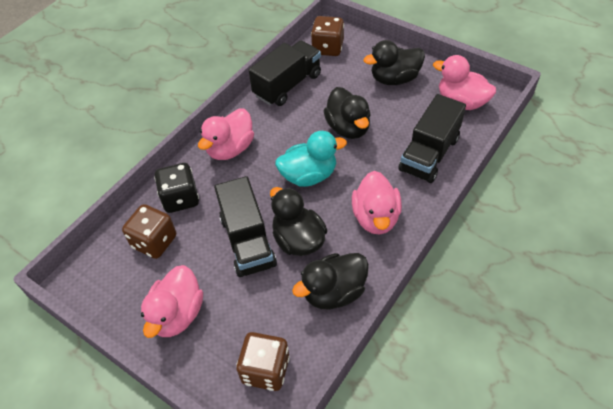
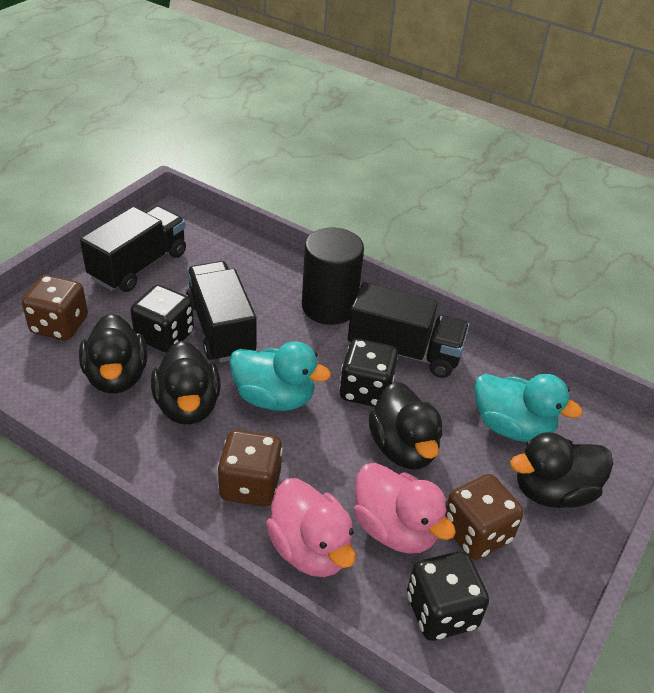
black cylinder: 0 -> 1
black dice: 1 -> 3
pink duck: 4 -> 2
turquoise duck: 1 -> 2

